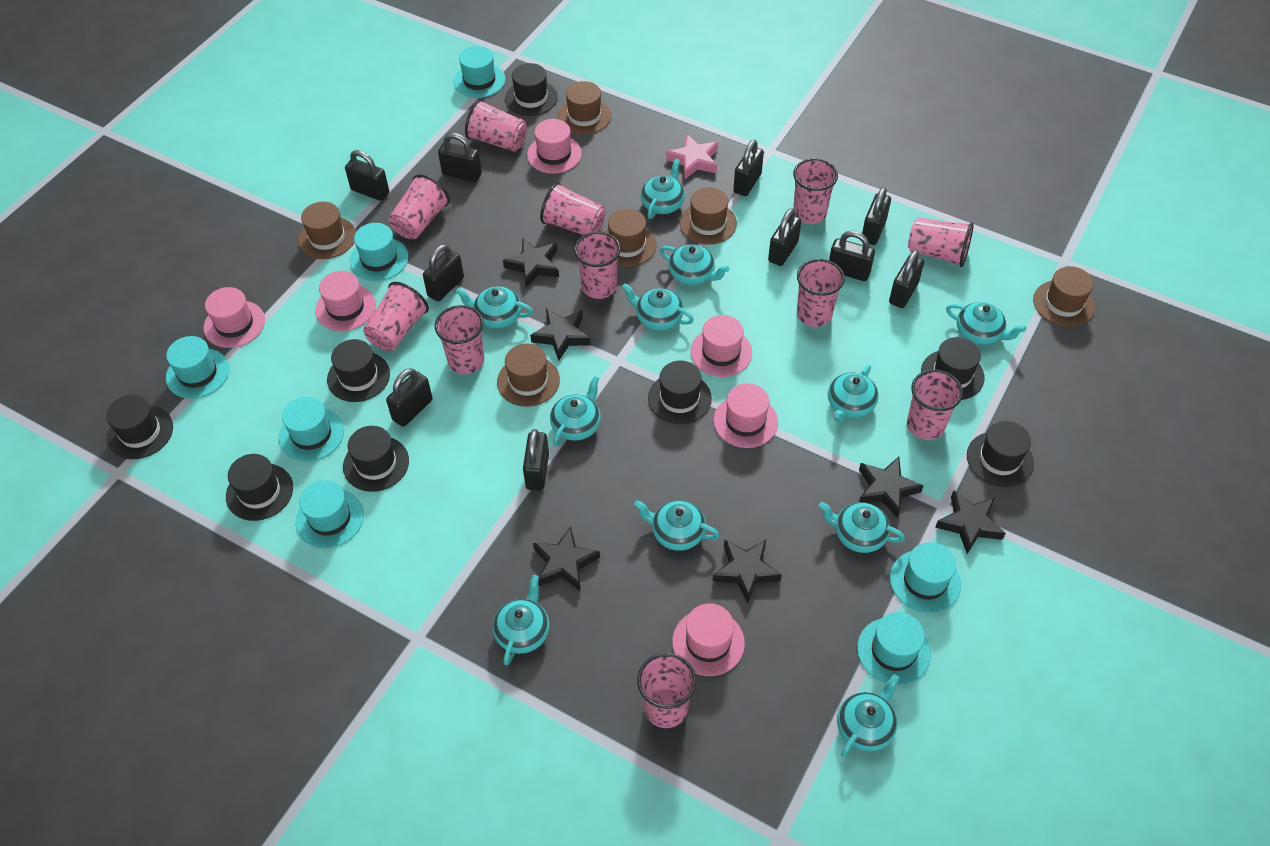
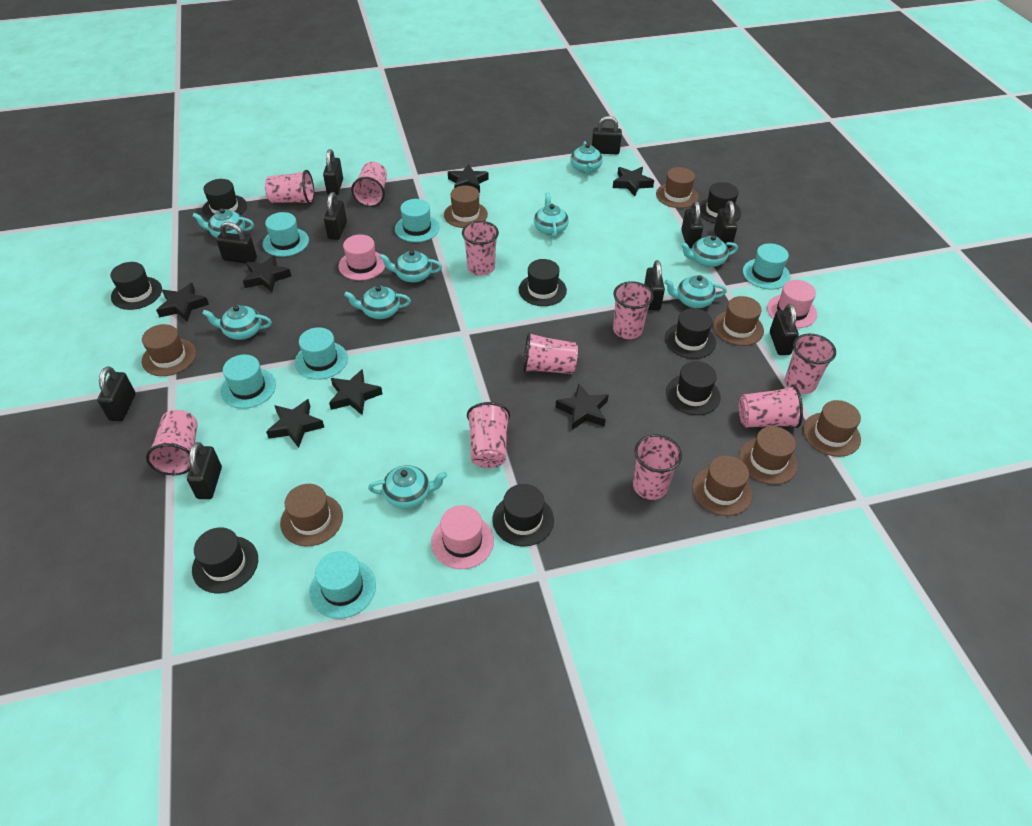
black star: 6 -> 7
brown hat: 6 -> 8
pink cup: 11 -> 10
pink hat: 6 -> 3
pink star: 1 -> 0
turquoise hat: 7 -> 6
turquoise teapot: 11 -> 9

